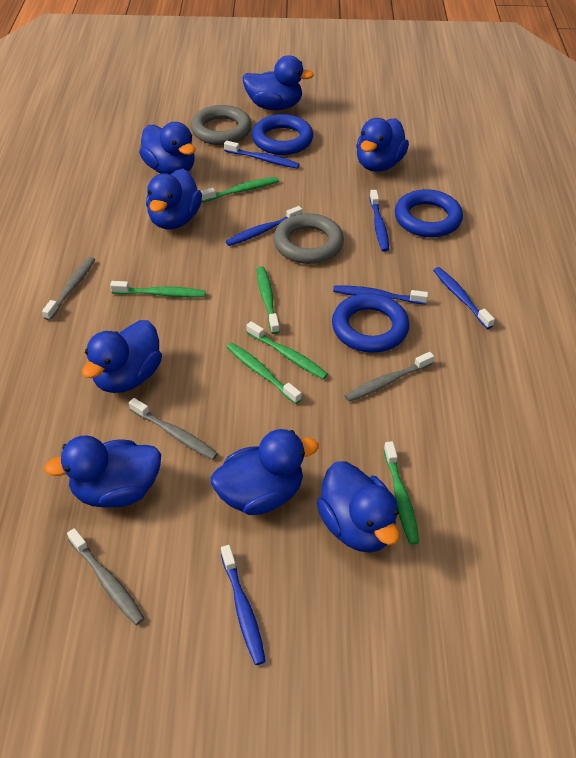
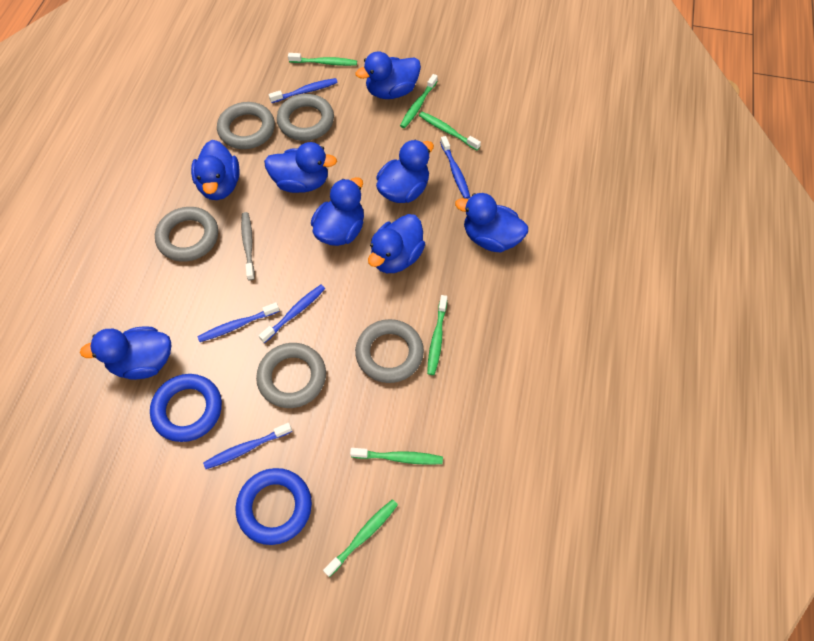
blue ring: 3 -> 2
blue toothbrush: 6 -> 5
grey ring: 2 -> 5
grey toothbrush: 4 -> 1

